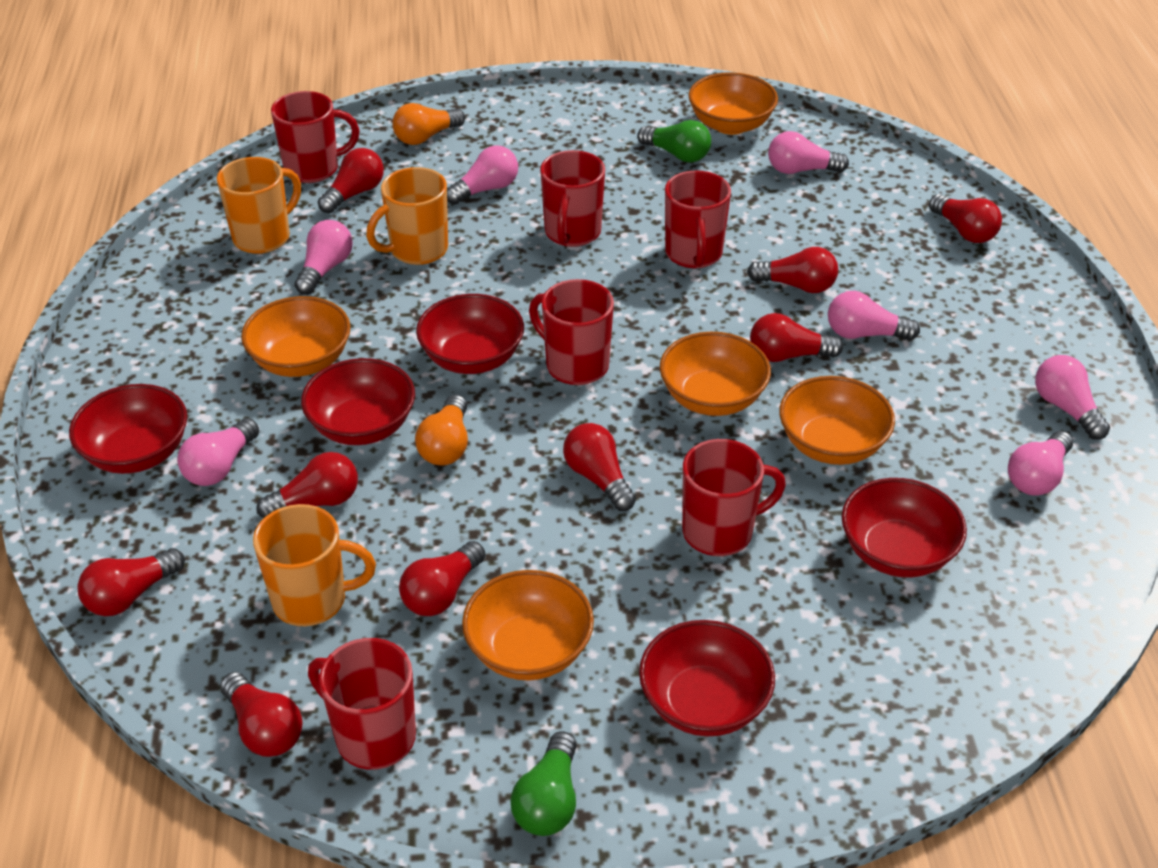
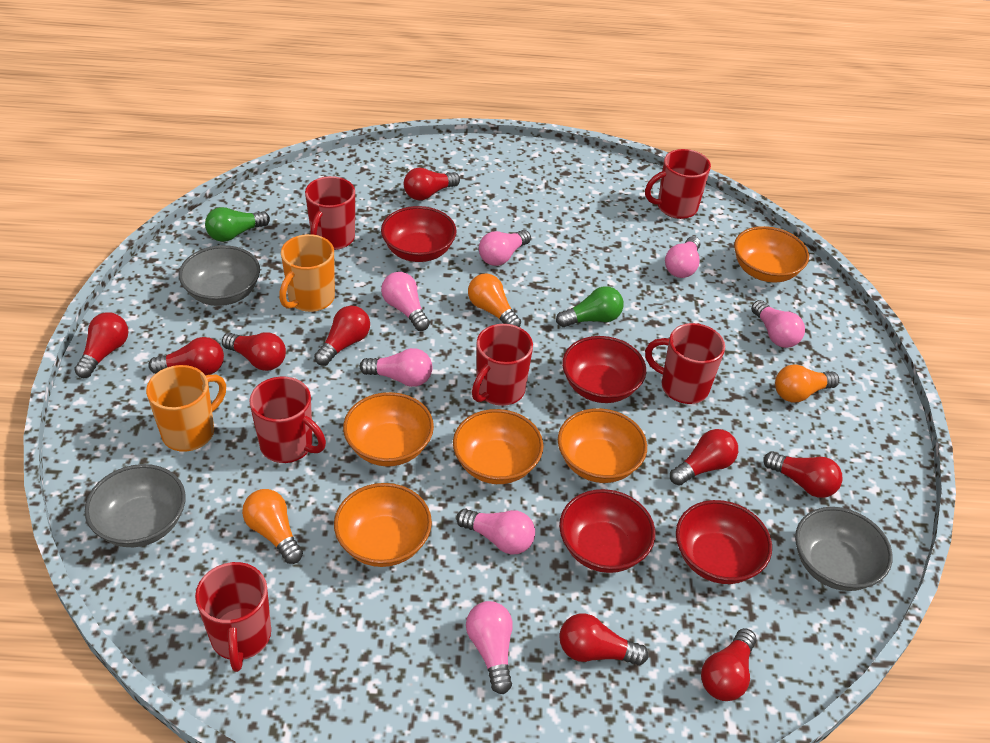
grey bowl: 0 -> 3
orange light bulb: 2 -> 3
orange mug: 3 -> 2
red bowl: 5 -> 4

